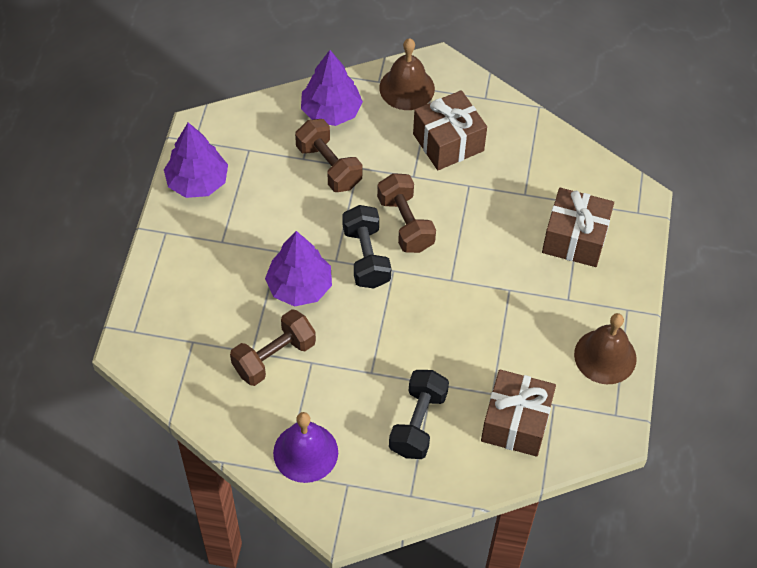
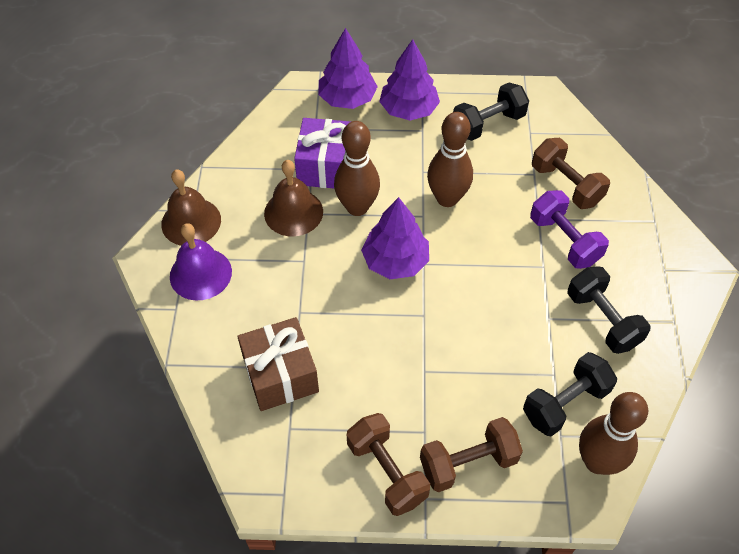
black dumbbell: 2 -> 3
brown bowling pin: 0 -> 3
brown gift: 3 -> 1
purple dumbbell: 0 -> 1
purple gift: 0 -> 1

